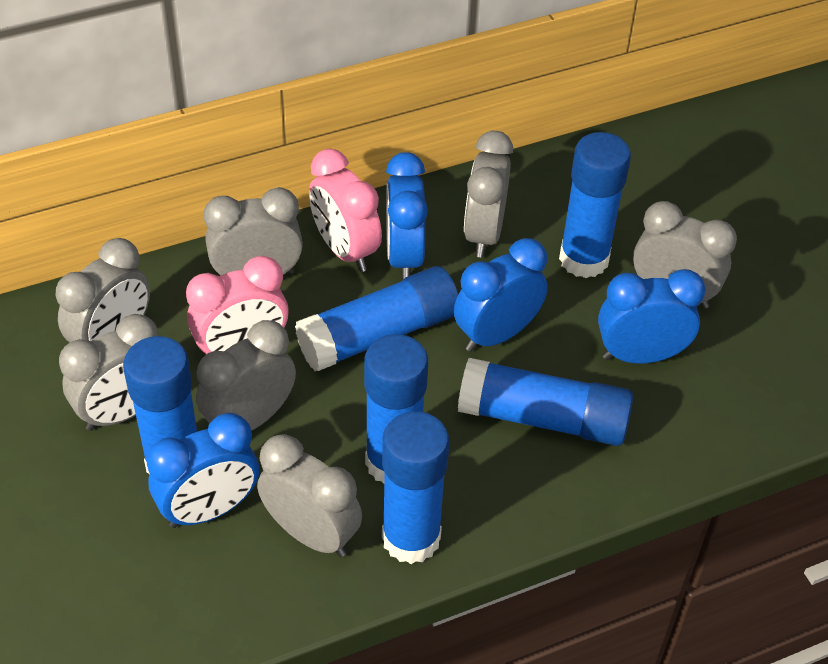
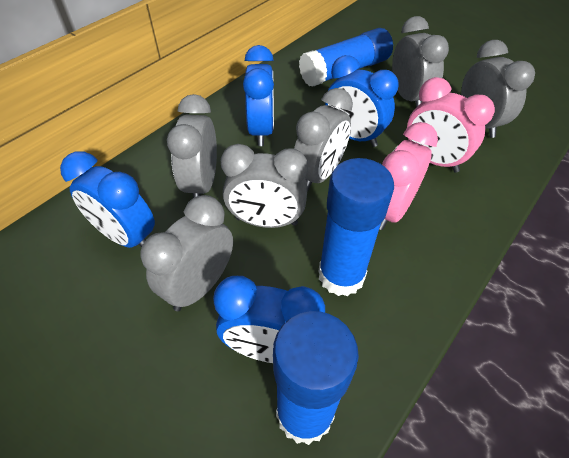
blue glue stick: 6 -> 3
grey clock: 7 -> 6

